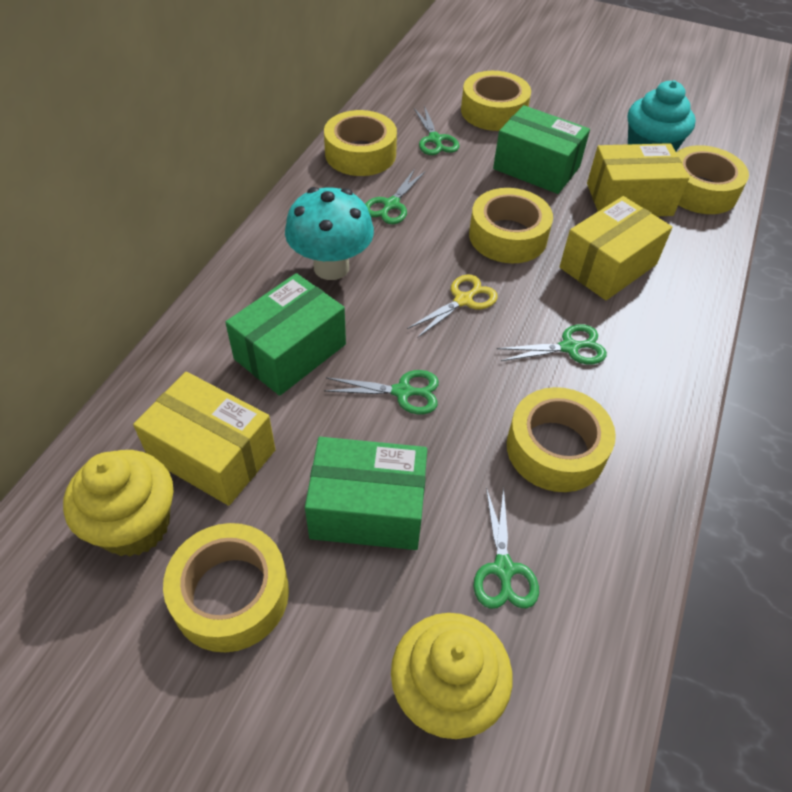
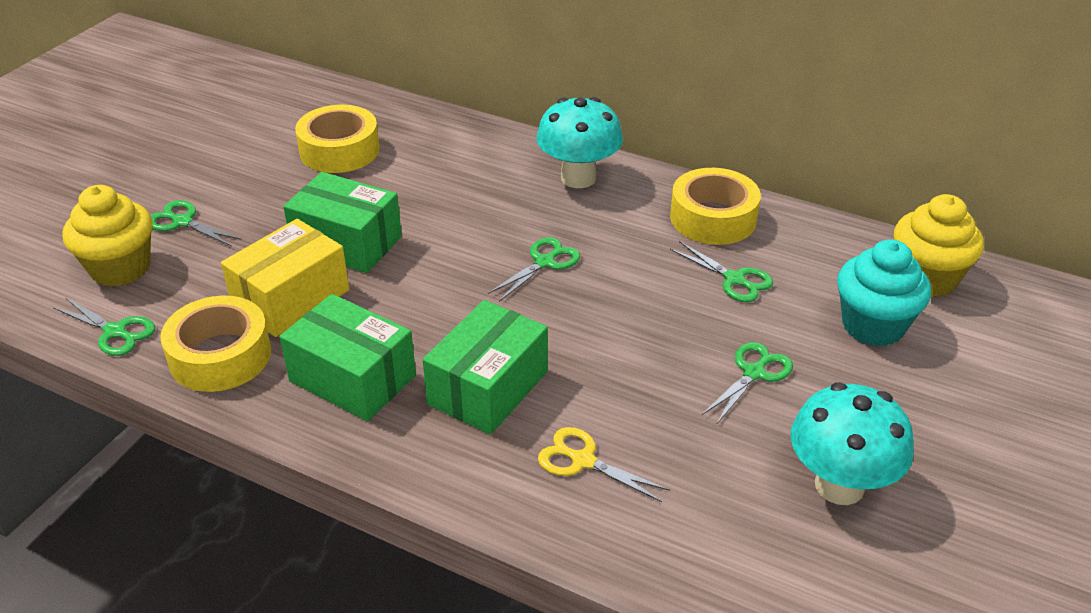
turquoise mushroom: 1 -> 2
yellow box: 3 -> 1
yellow tape: 6 -> 3

